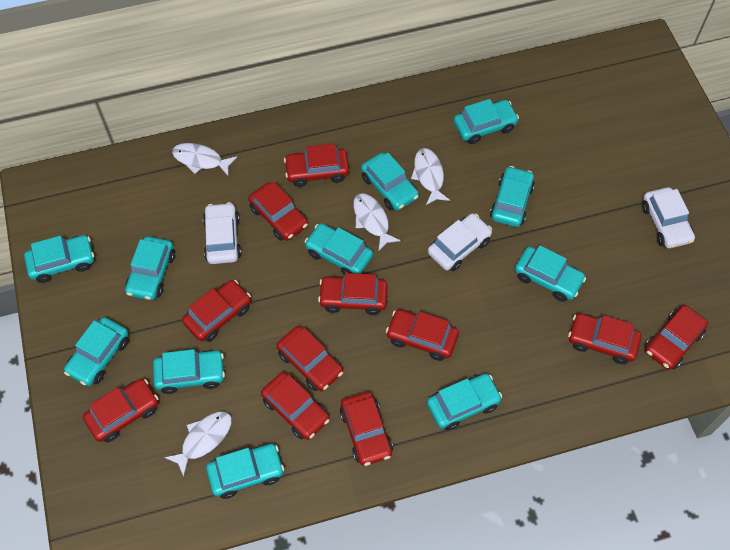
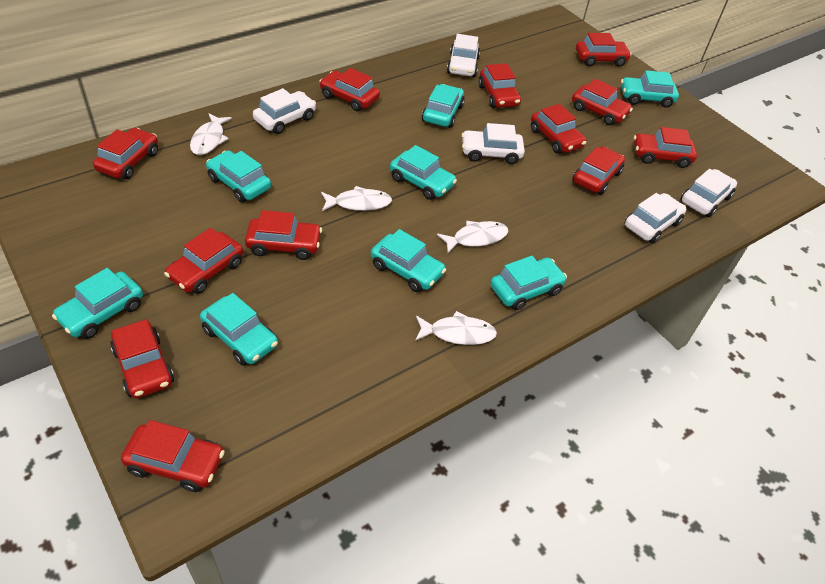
red car: 11 -> 12
turquoise car: 11 -> 8
white car: 3 -> 5

